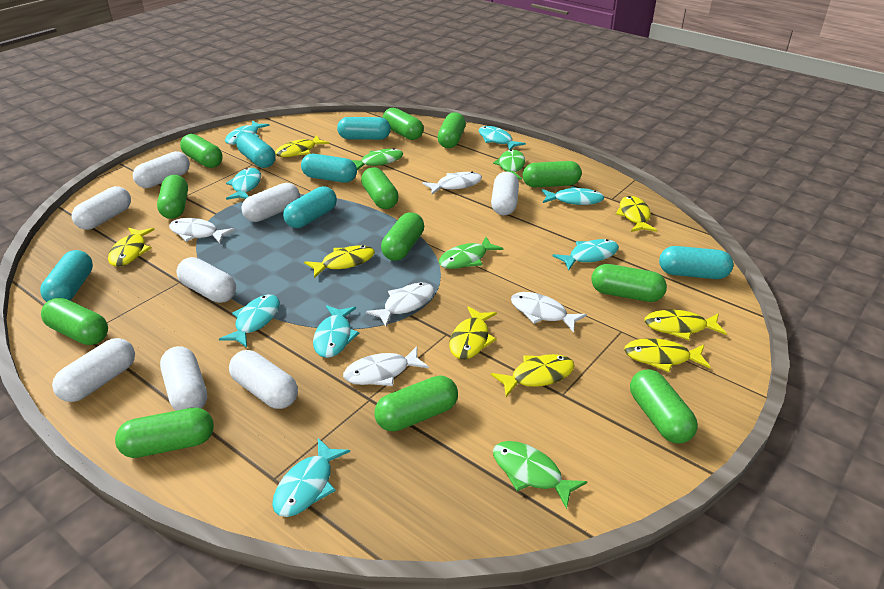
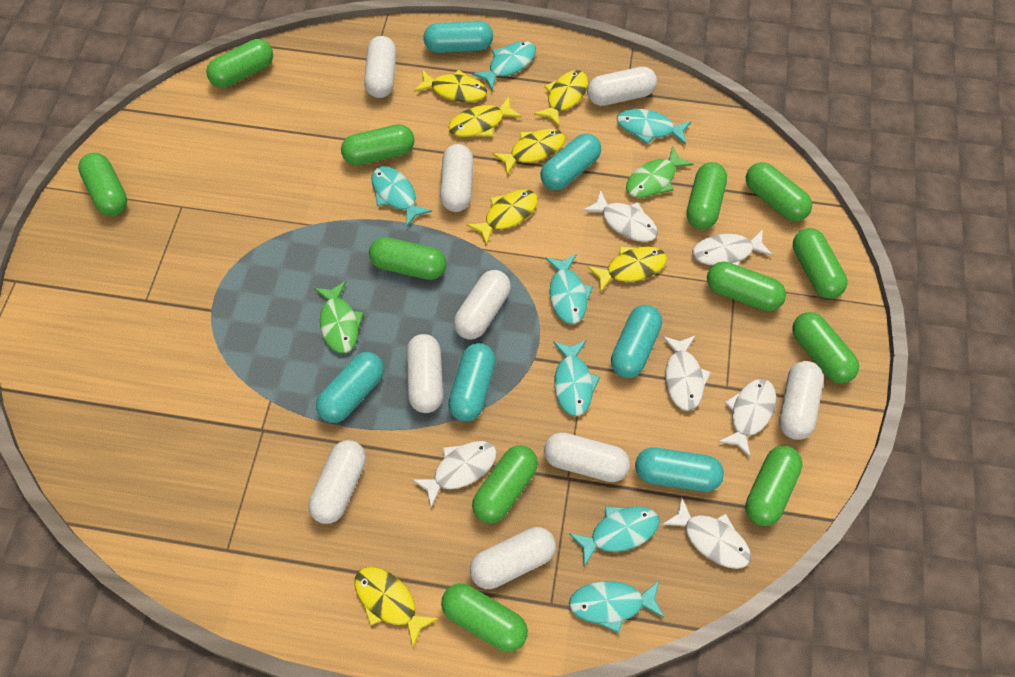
green fish: 4 -> 2
turquoise fish: 8 -> 7
white capsule: 8 -> 9
white fish: 5 -> 6
yellow fish: 8 -> 7

